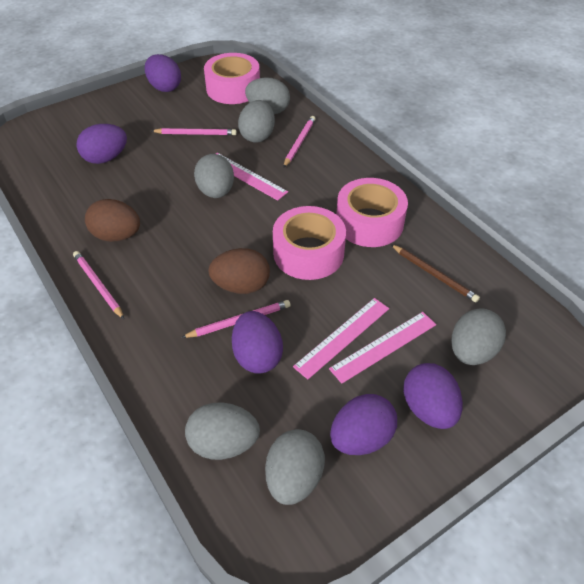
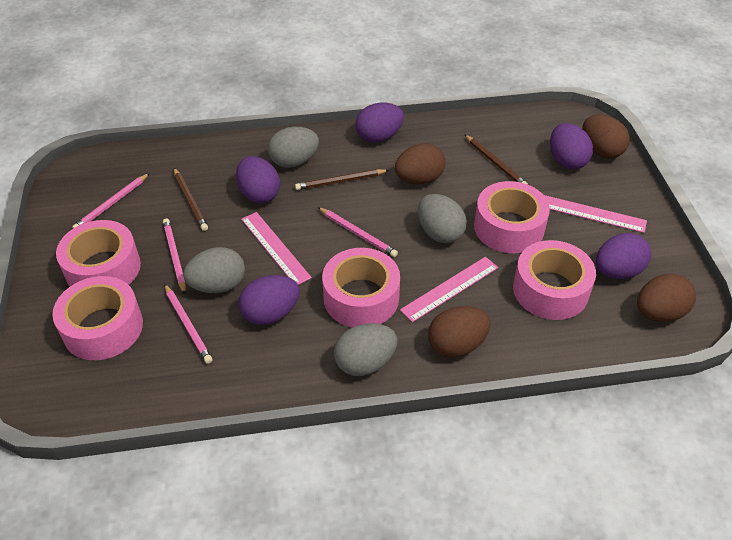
brown egg: 2 -> 4
brown pencil: 1 -> 3
grey egg: 6 -> 4
pink tape: 3 -> 5

